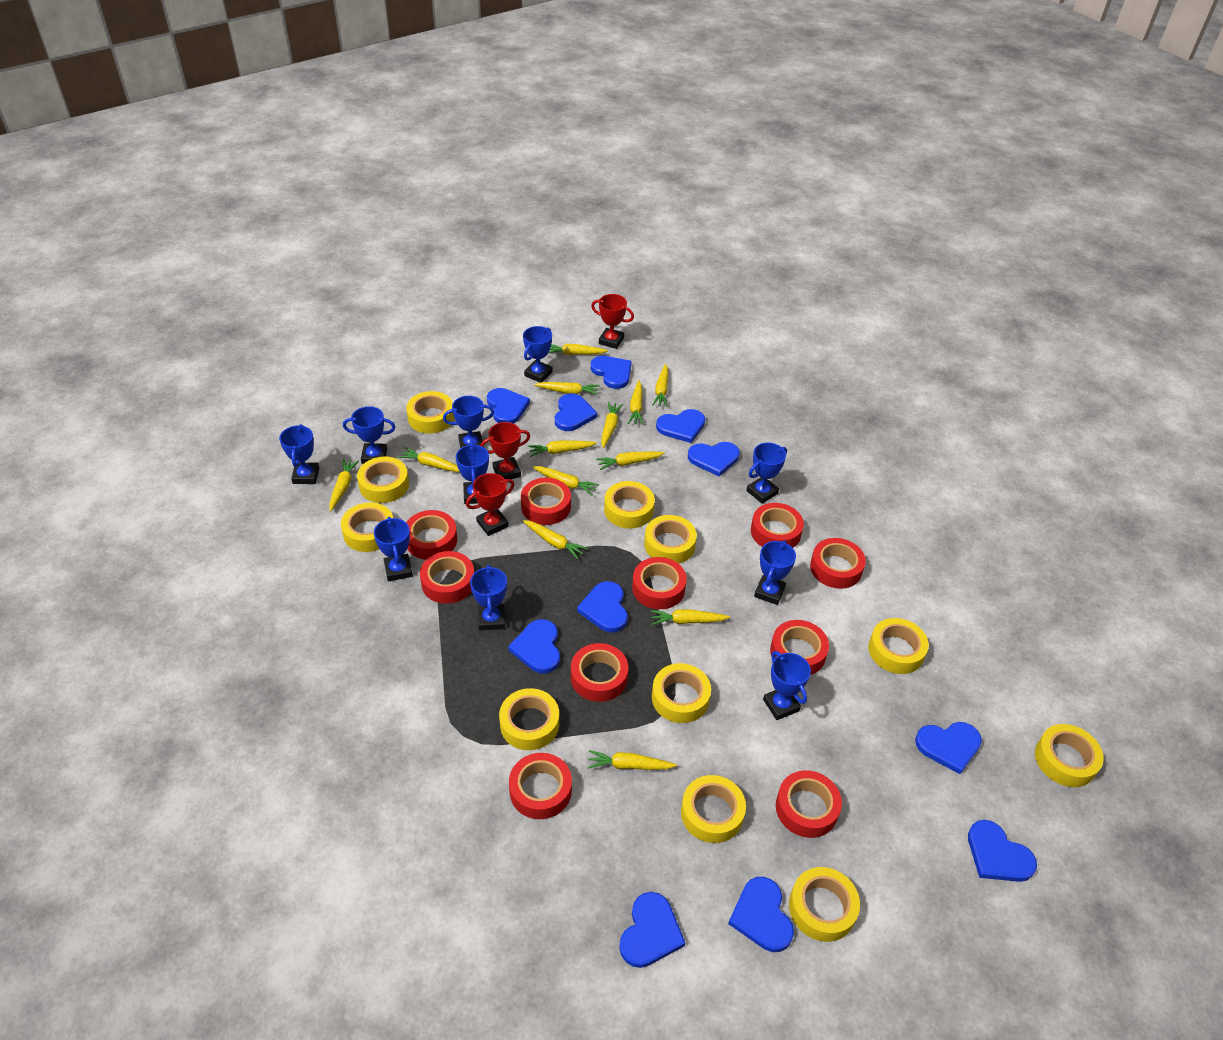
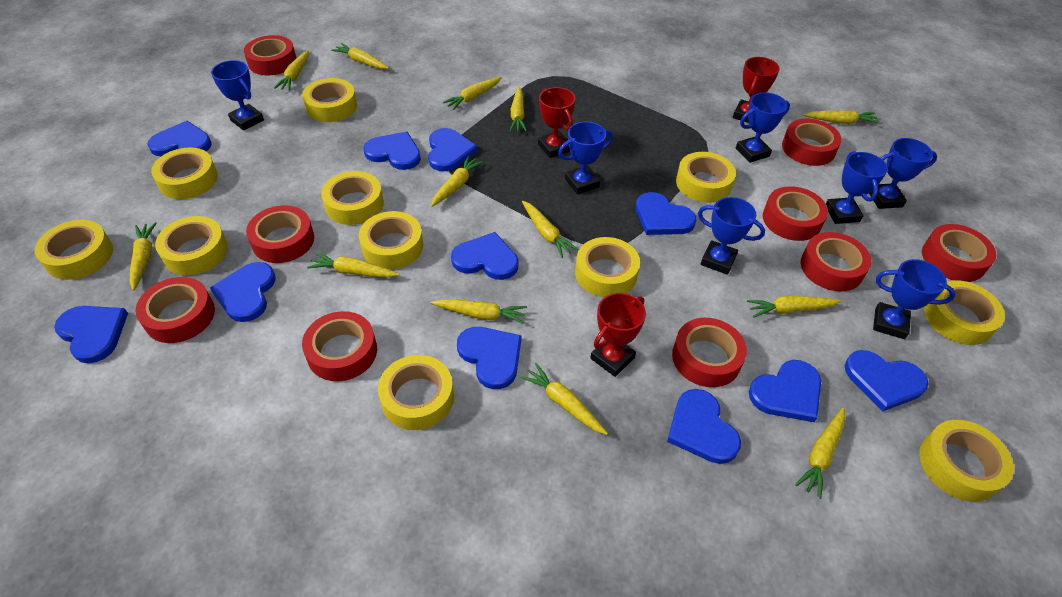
blue trophy: 10 -> 7
red tape: 10 -> 9

